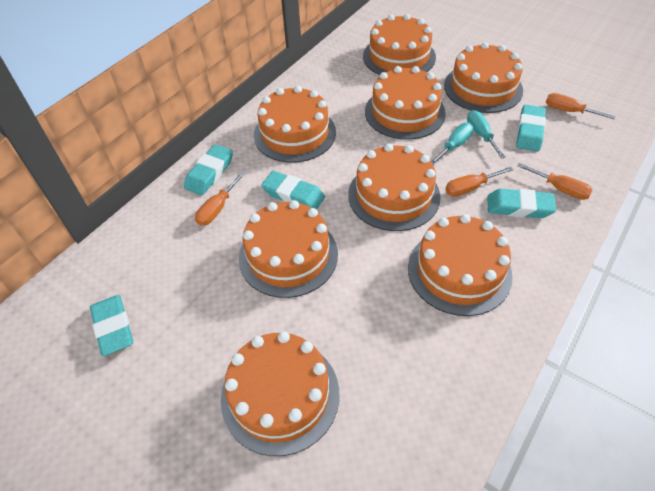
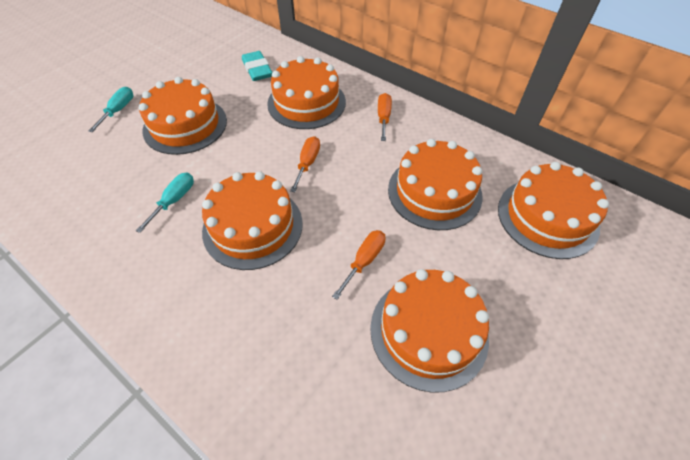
orange cake: 8 -> 6
orange screwdriver: 4 -> 3
turquoise eraser: 5 -> 1

